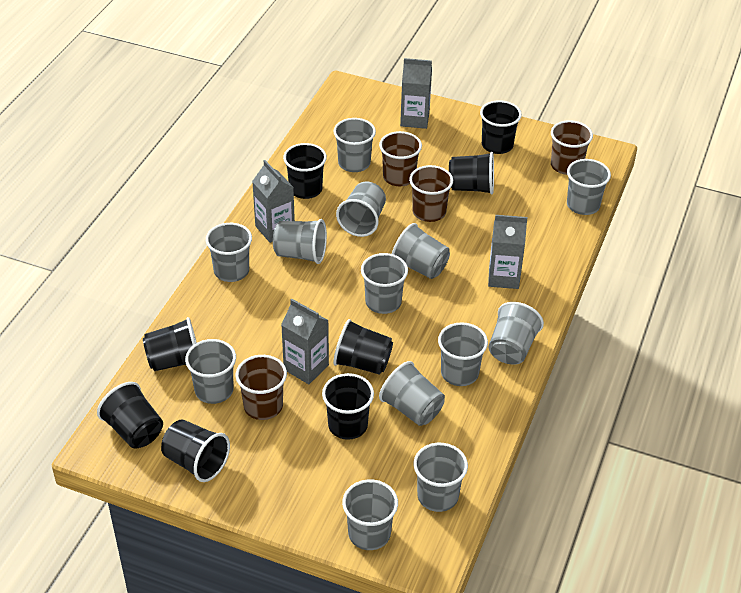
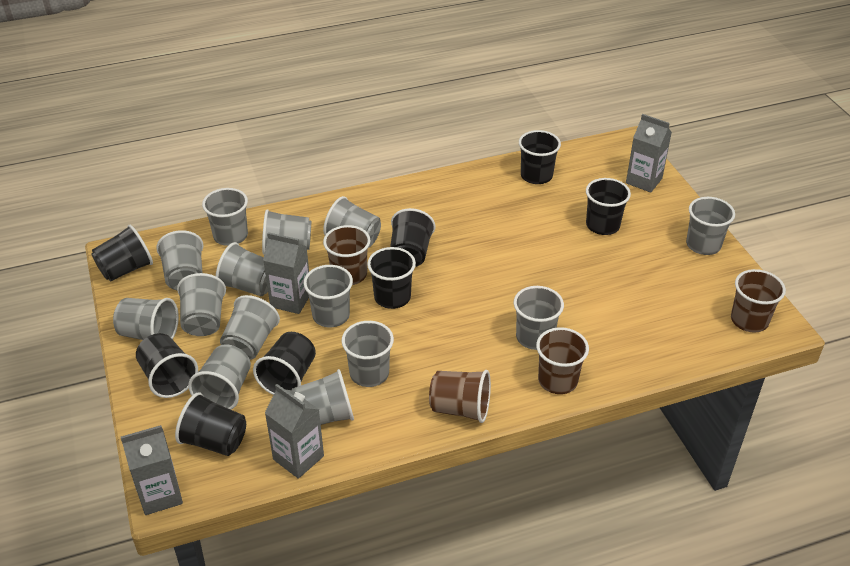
grey cup: 13 -> 14

